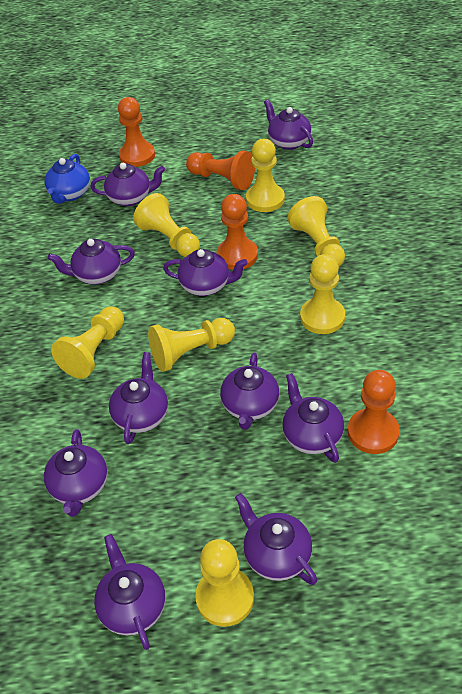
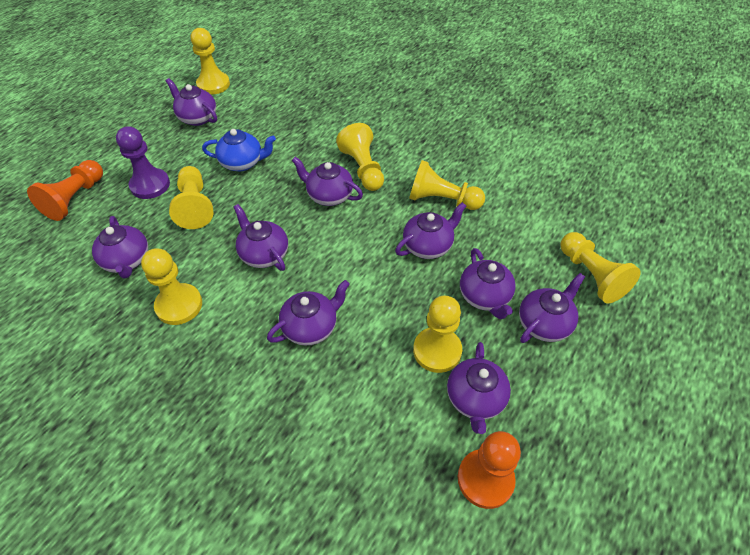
orange pawn: 4 -> 2
purple pawn: 0 -> 1
purple teapot: 10 -> 9

